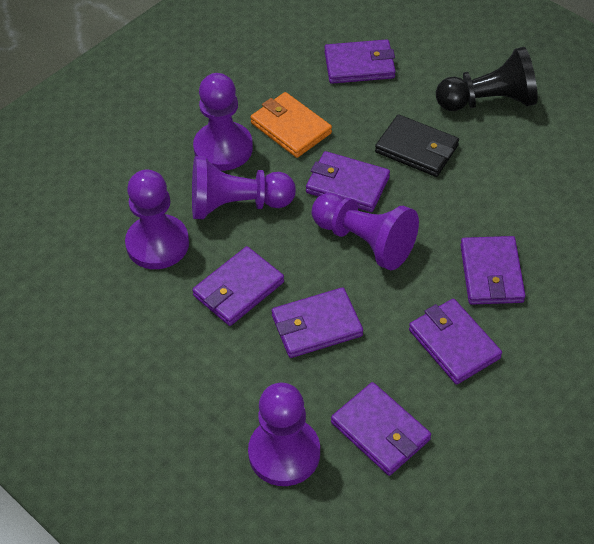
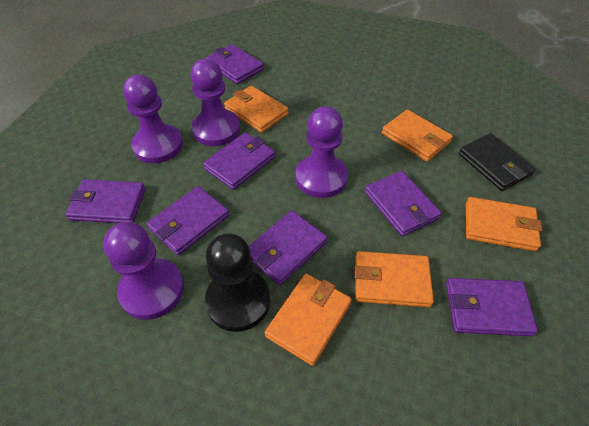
orange wallet: 1 -> 5
purple pawn: 5 -> 4

